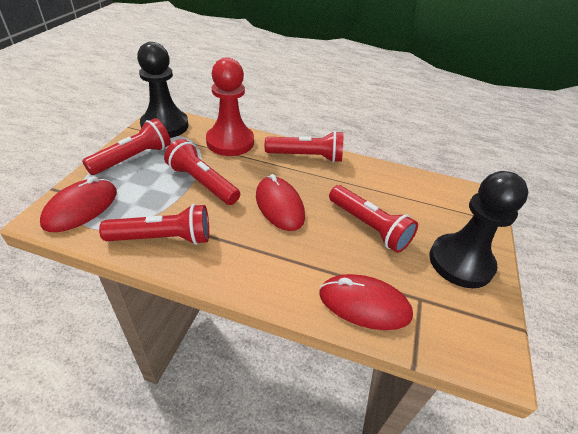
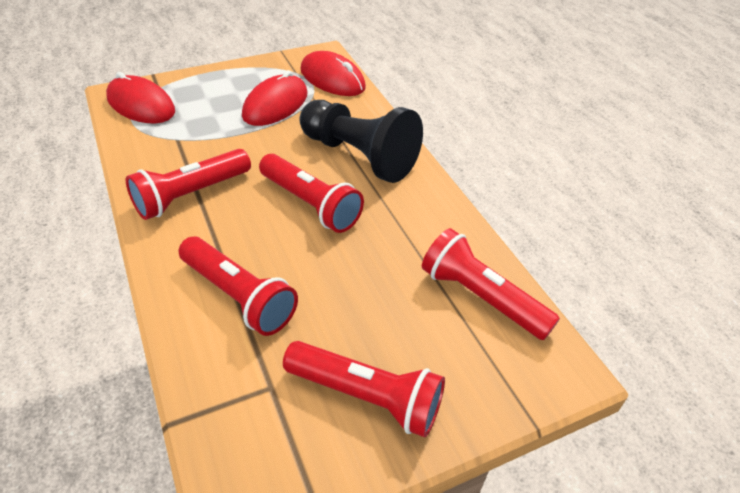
black pawn: 2 -> 1
red pawn: 1 -> 0

